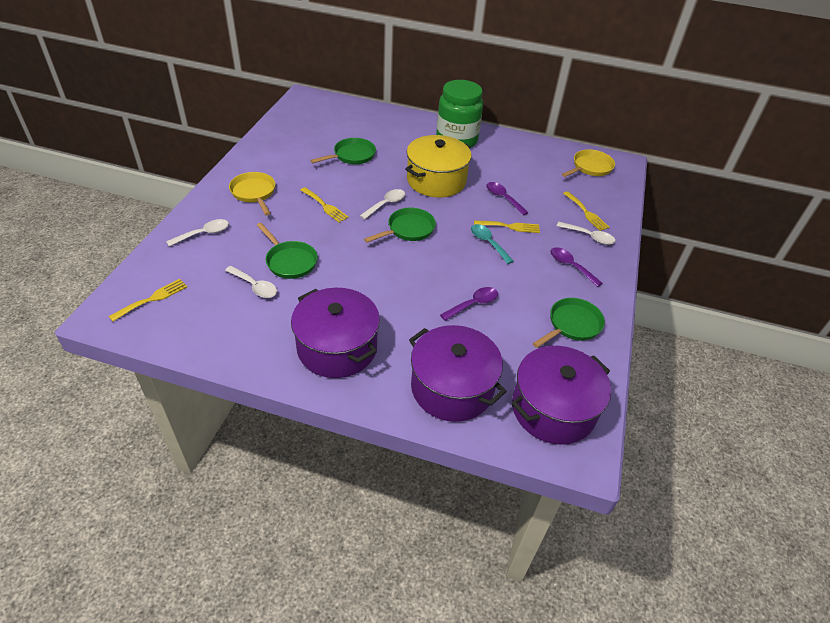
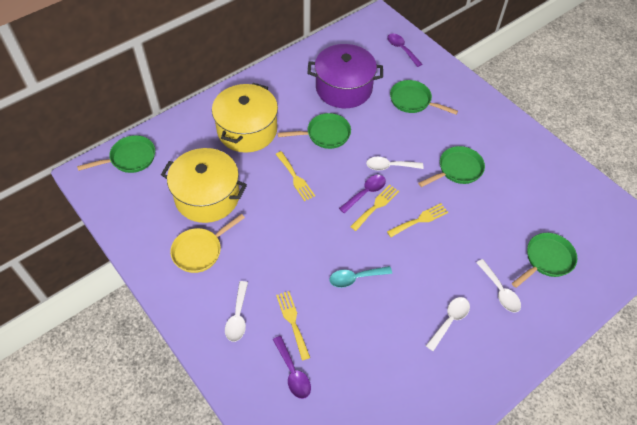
green jar: 1 -> 0
green pan: 4 -> 5
purple pot: 3 -> 1
yellow pan: 2 -> 1
yellow pot: 1 -> 2

